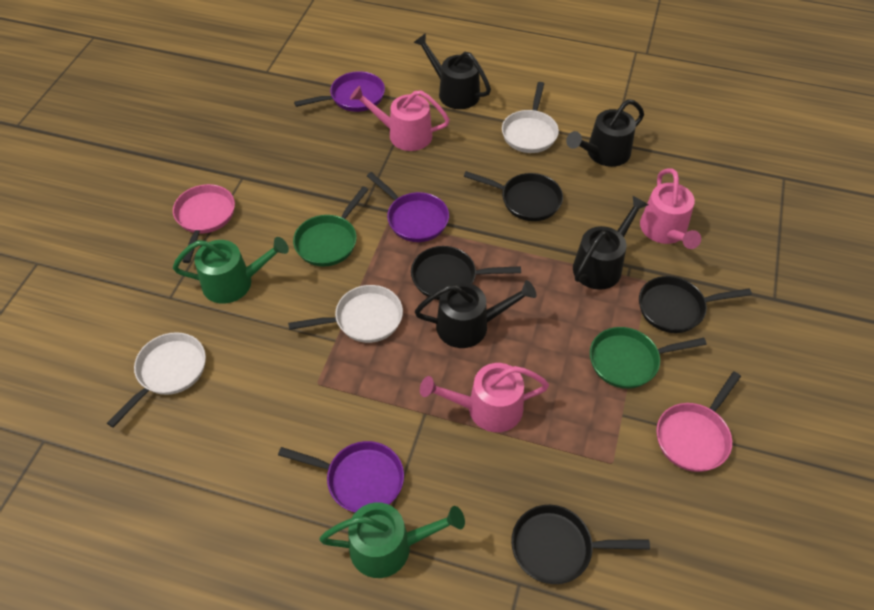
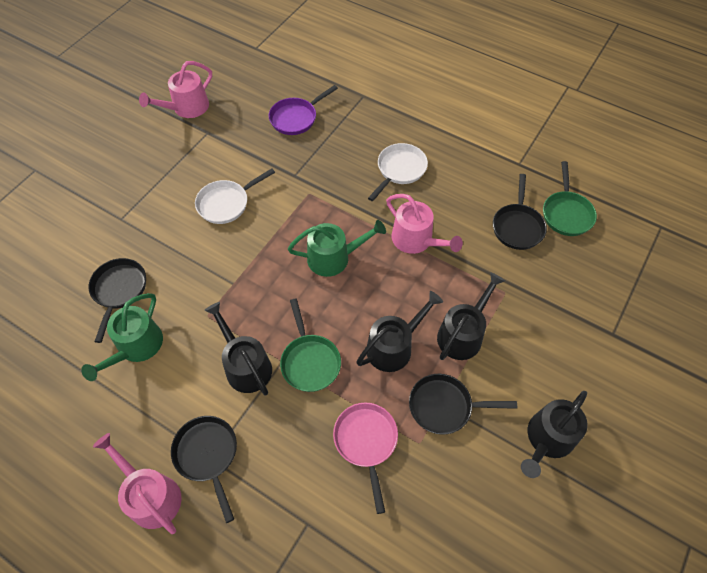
pink pan: 2 -> 1
purple pan: 3 -> 1
white pan: 3 -> 2

